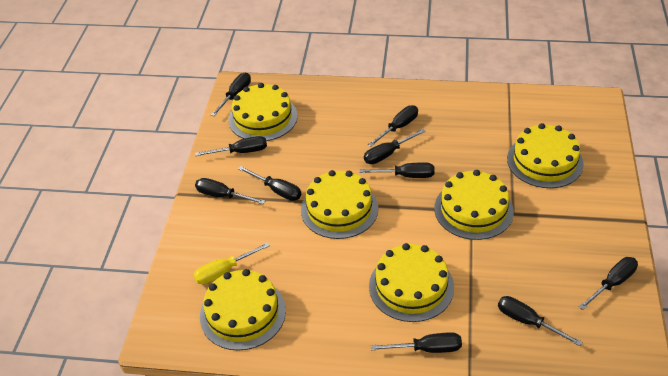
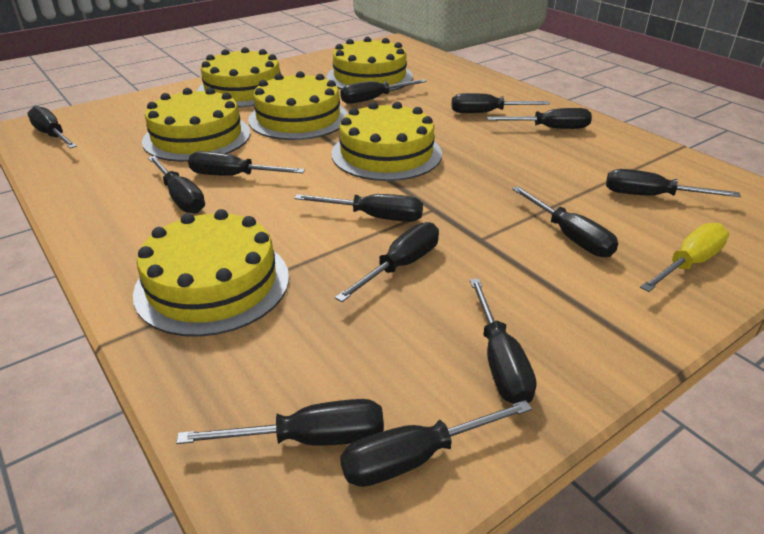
black screwdriver: 10 -> 13

